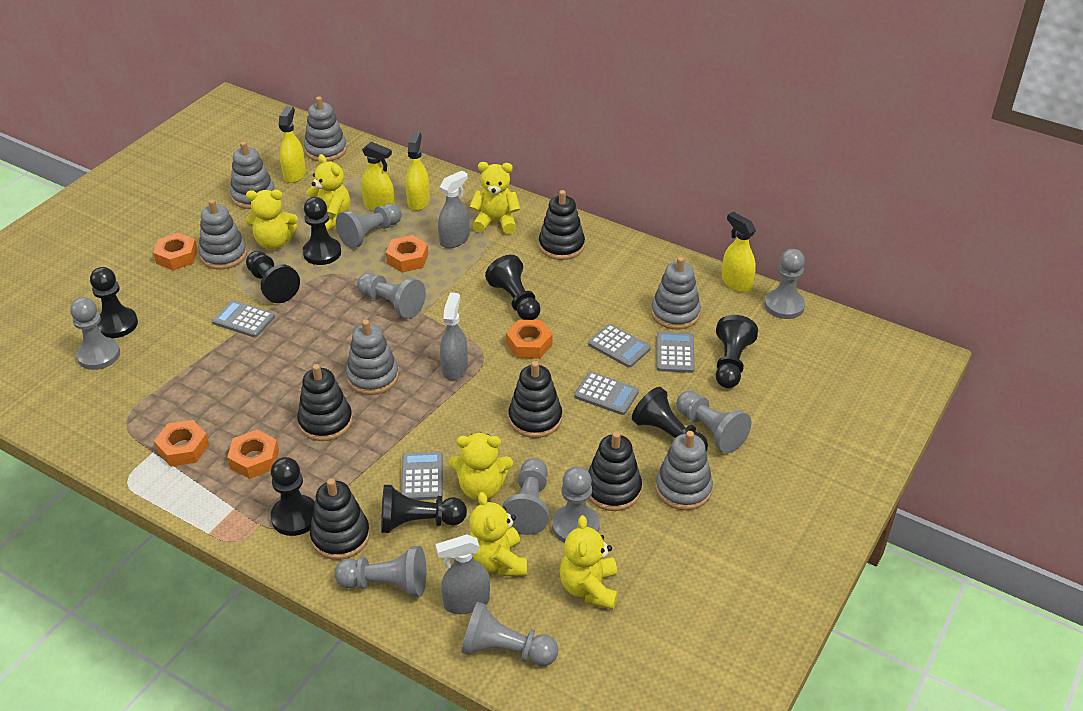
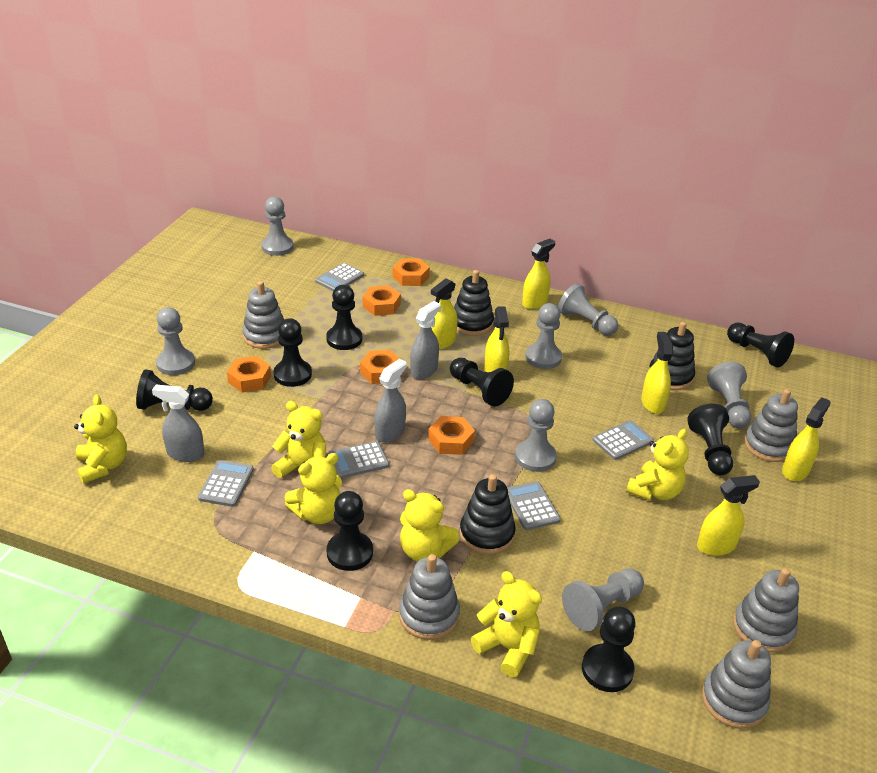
black stacking toy: 5 -> 3
grey pawn: 9 -> 7
grey stacking toy: 6 -> 5
yellow spray bottle: 4 -> 6

